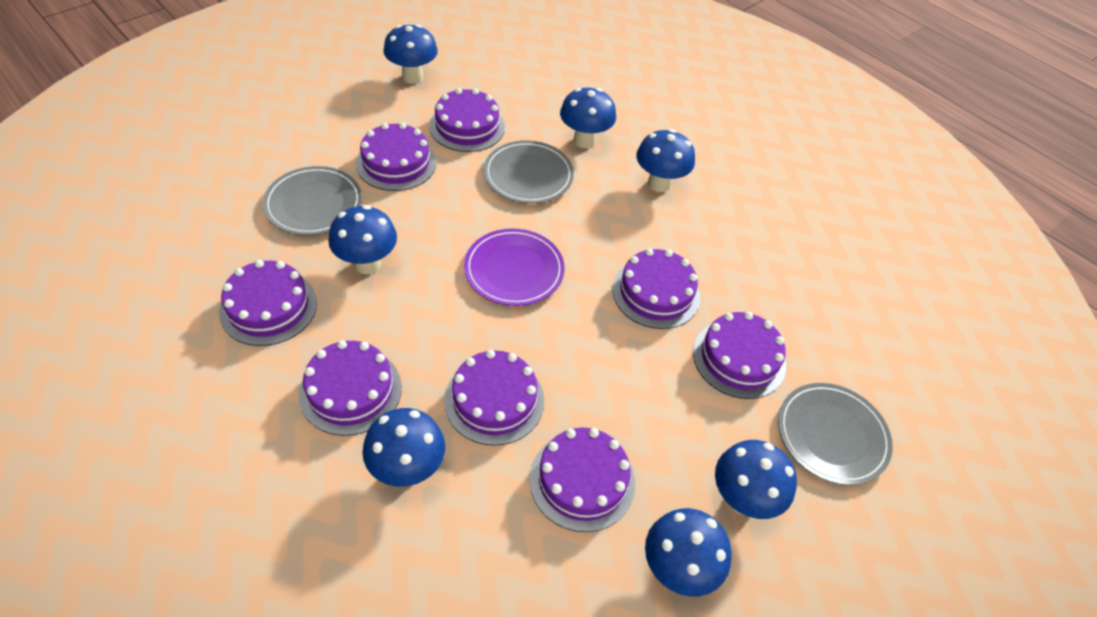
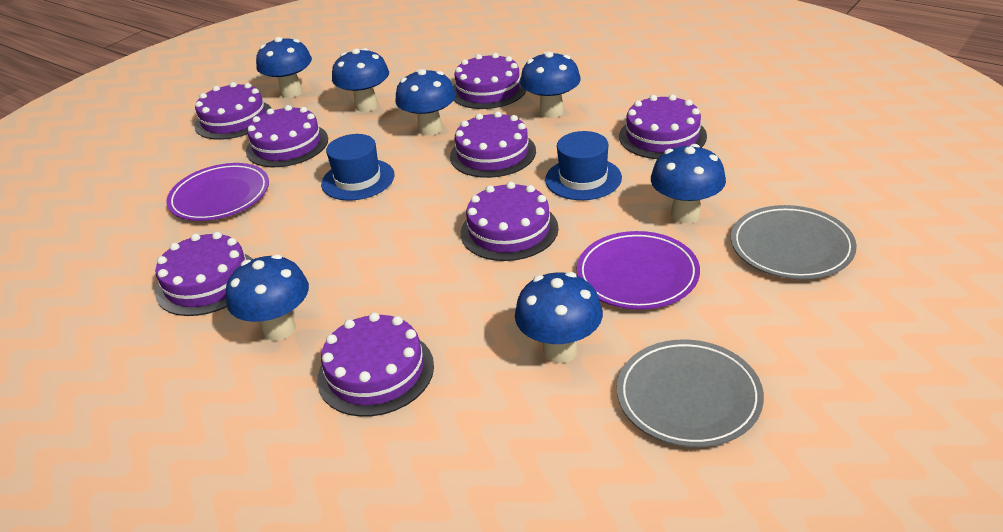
blue hat: 0 -> 2
grey plate: 3 -> 2
purple plate: 1 -> 2

